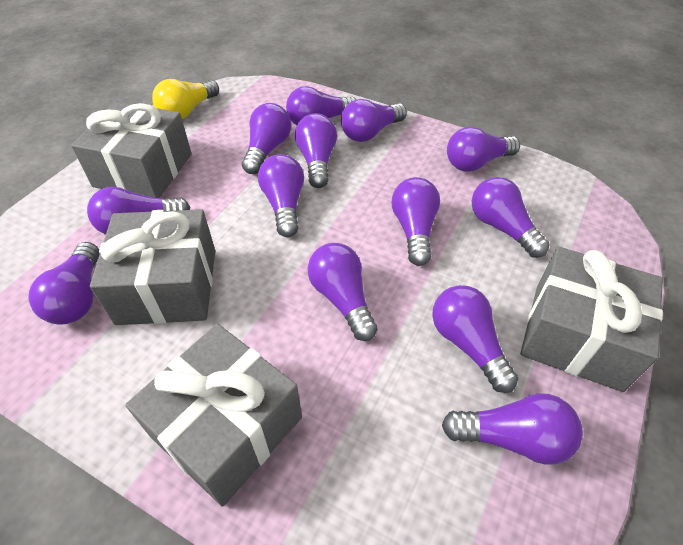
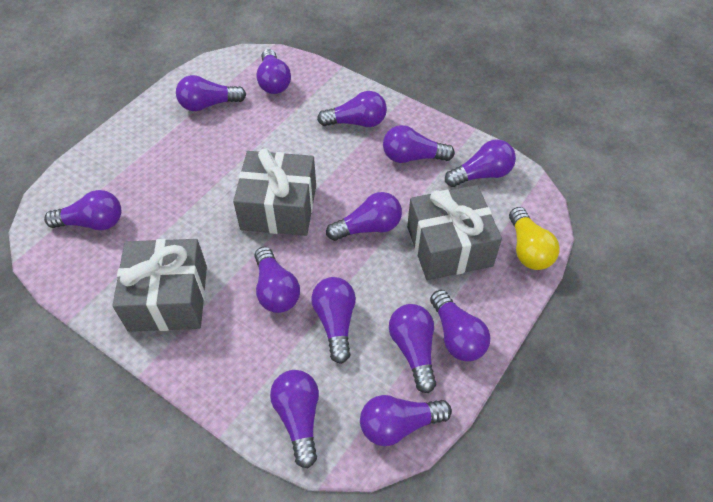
grey gift: 4 -> 3

